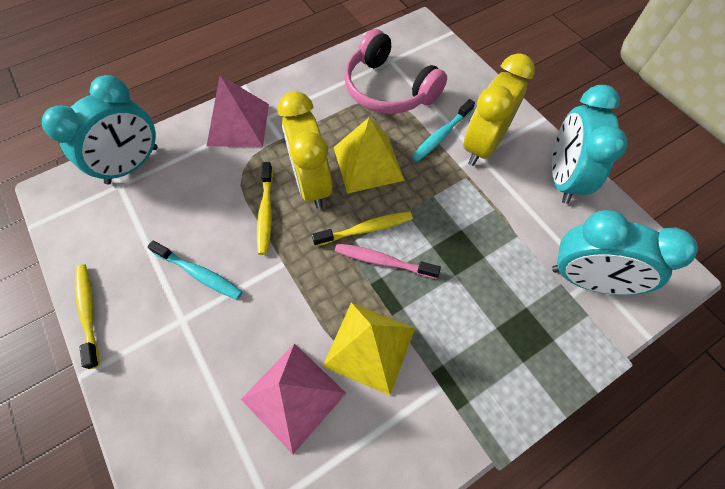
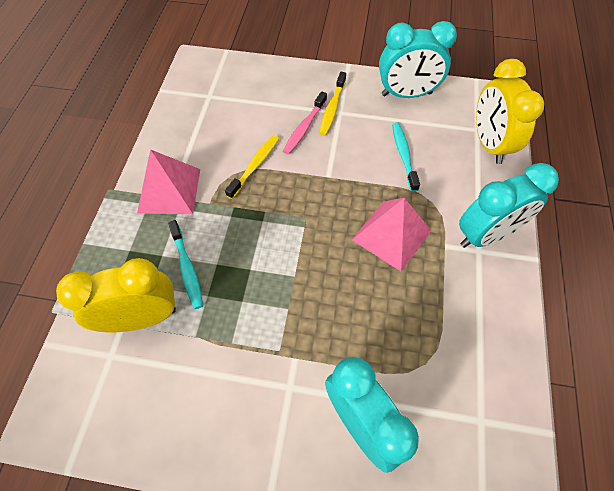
pink headphones: 1 -> 0
yellow pyramid: 2 -> 0
yellow toothbrush: 3 -> 2

